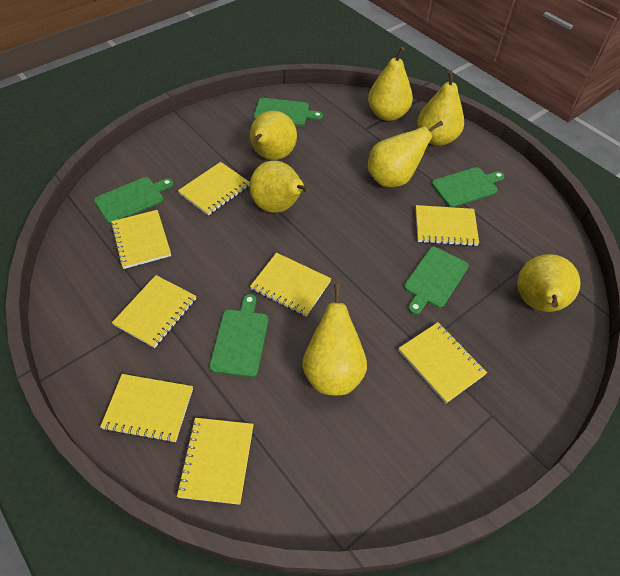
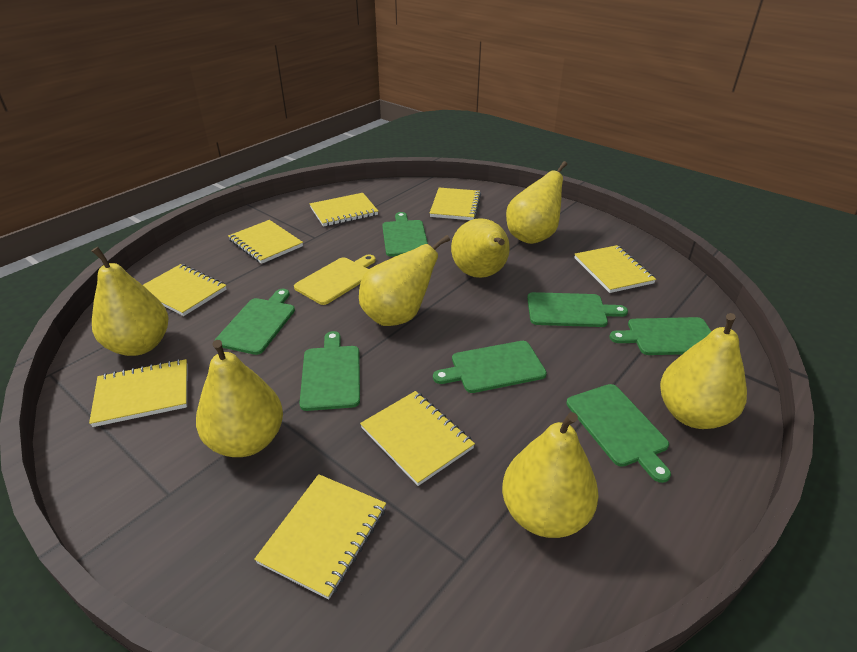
green cutting board: 5 -> 7
yellow cutting board: 0 -> 1

